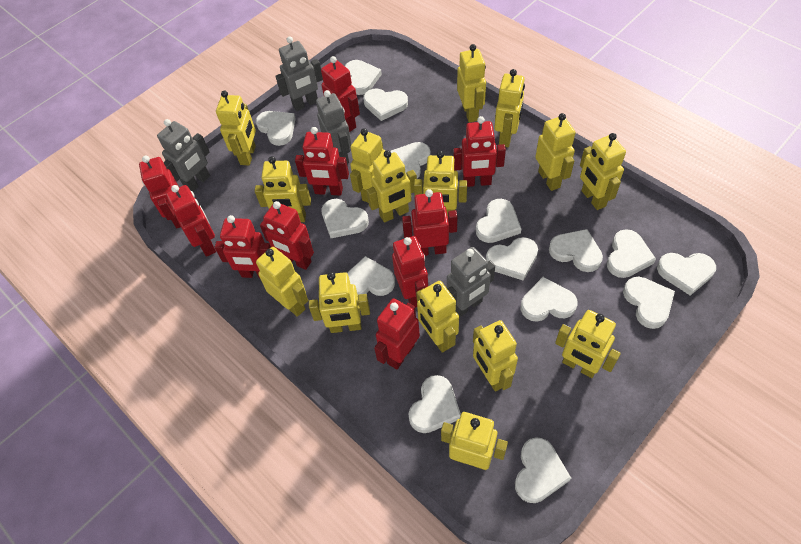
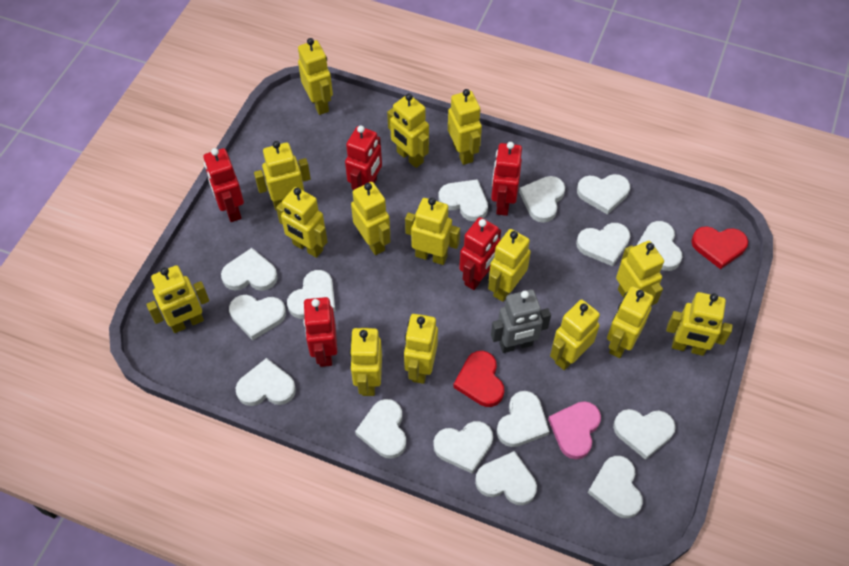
grey robot: 4 -> 1
pink heart: 0 -> 1
red heart: 0 -> 2
red robot: 10 -> 5

